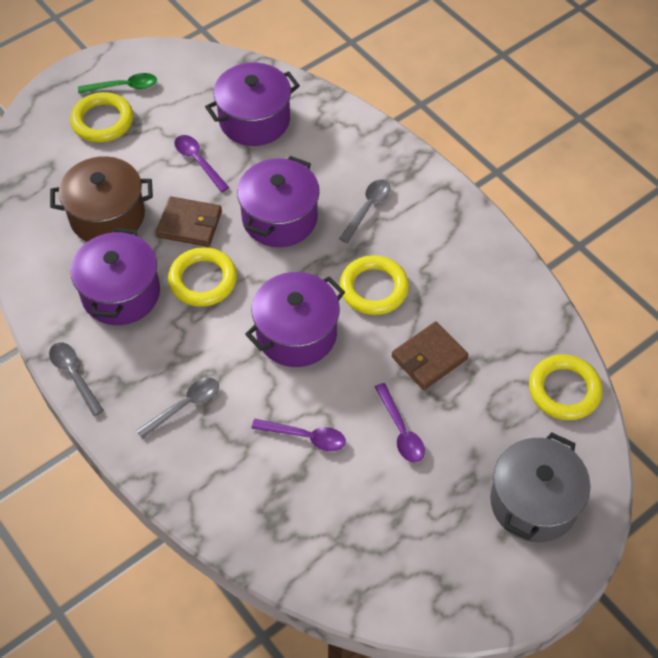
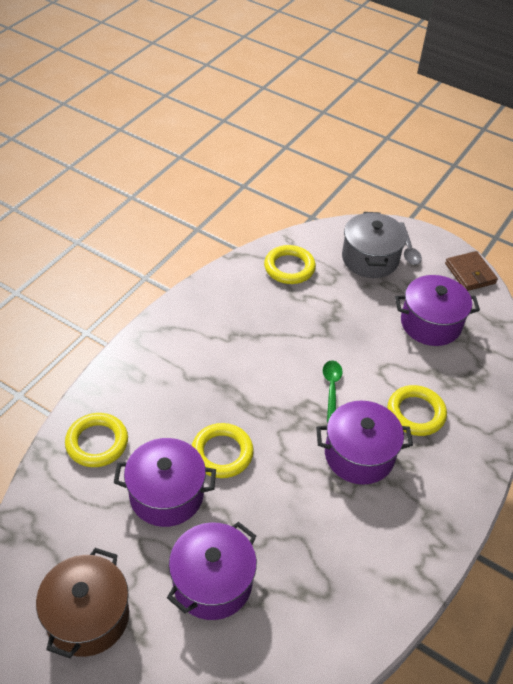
brown wallet: 2 -> 1
grey spoon: 3 -> 1
purple spoon: 3 -> 0

